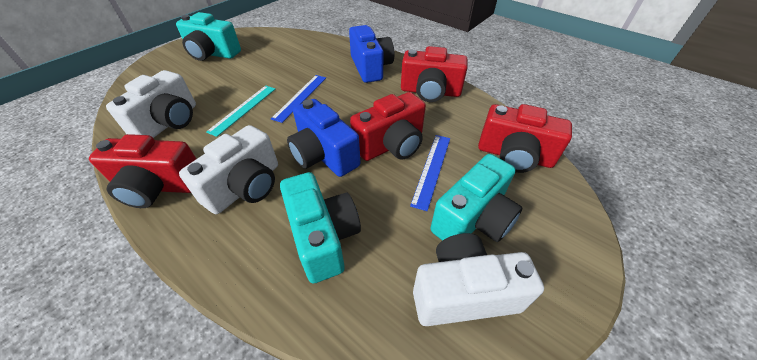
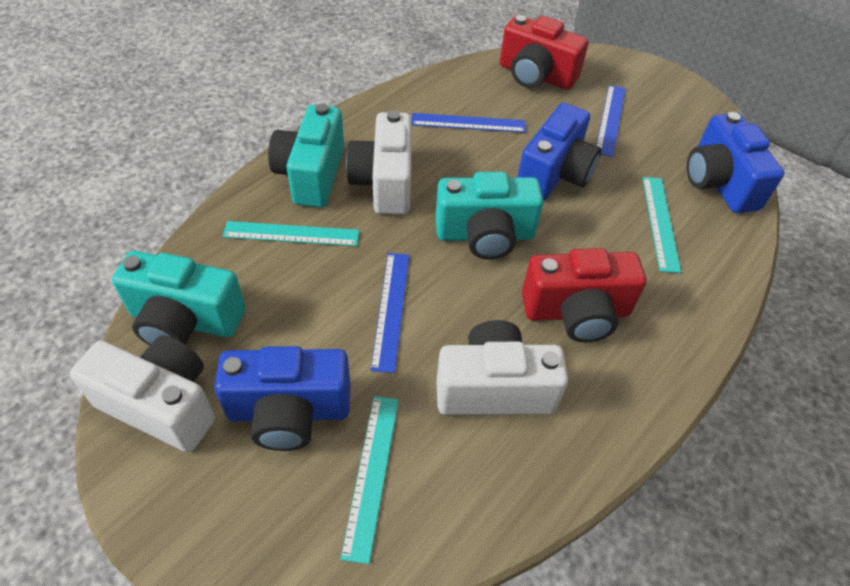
blue camera: 2 -> 3
blue ruler: 2 -> 3
red camera: 4 -> 2
turquoise ruler: 1 -> 3

